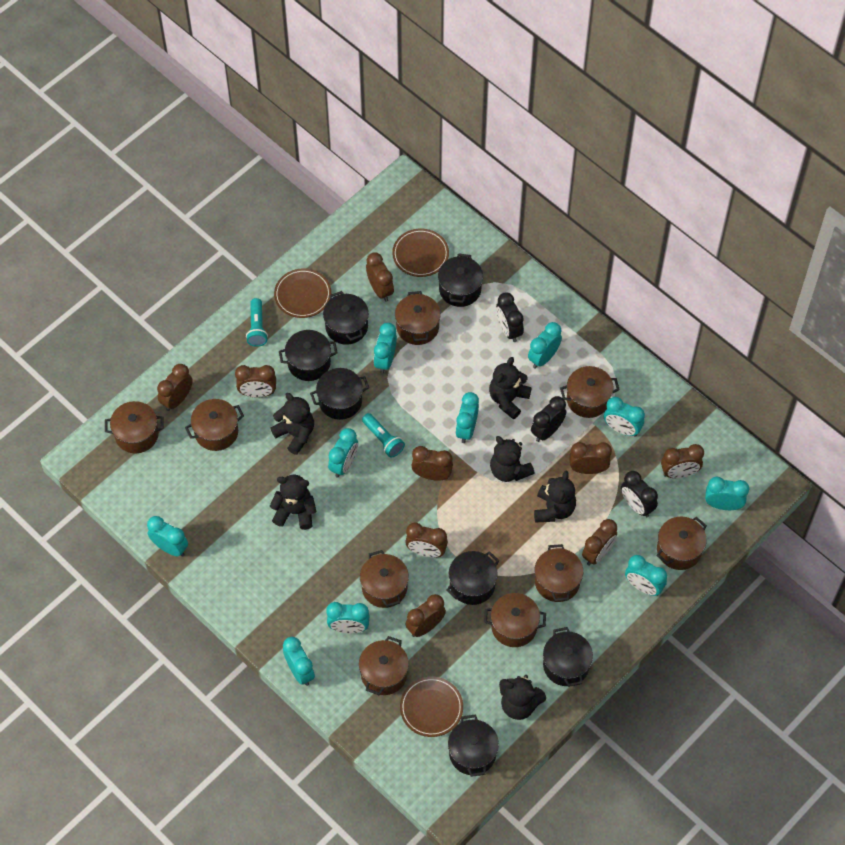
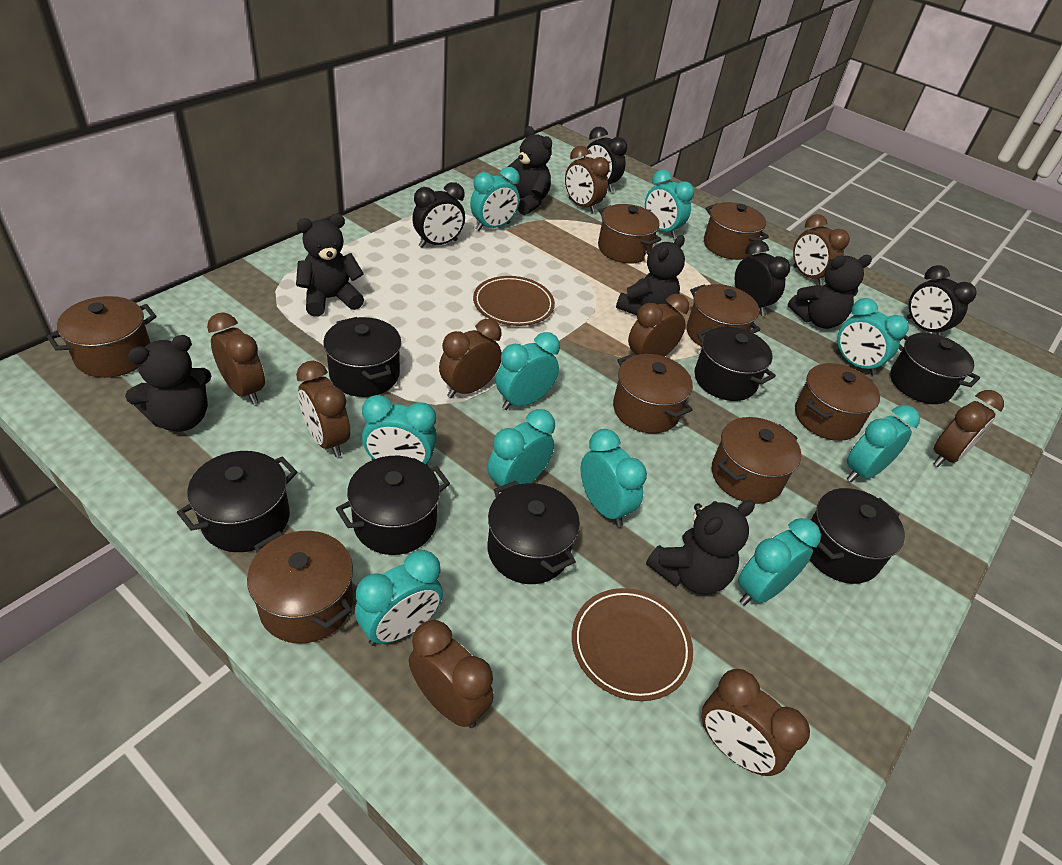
black clock: 3 -> 4
brown plate: 3 -> 2
brown pot: 9 -> 8
turquoise flashlight: 2 -> 0

